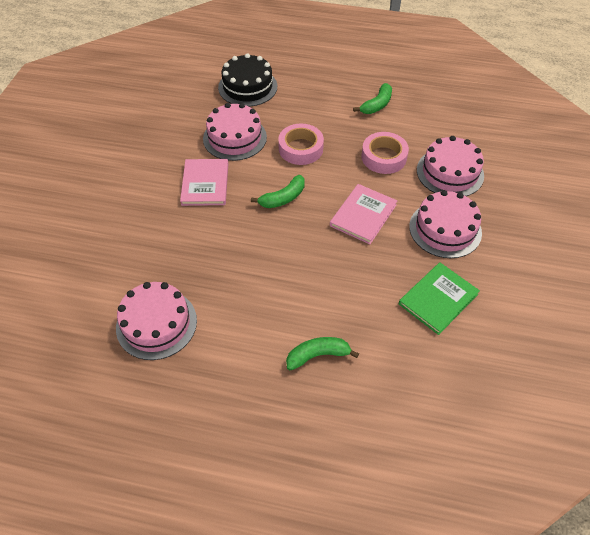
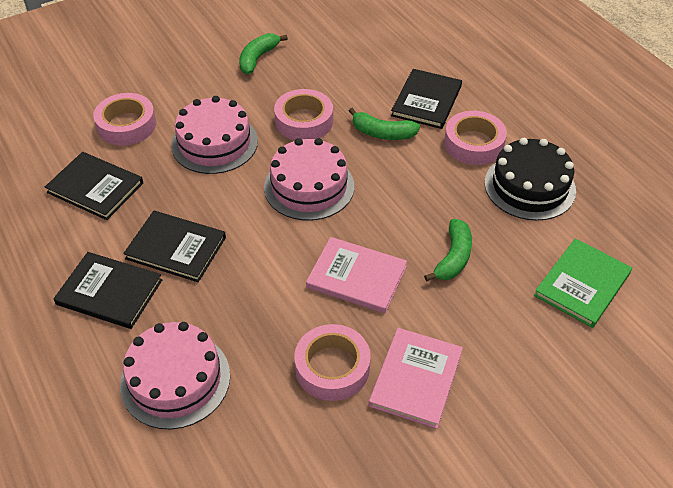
black book: 0 -> 4
pink cake: 4 -> 3
pink tape: 2 -> 4

